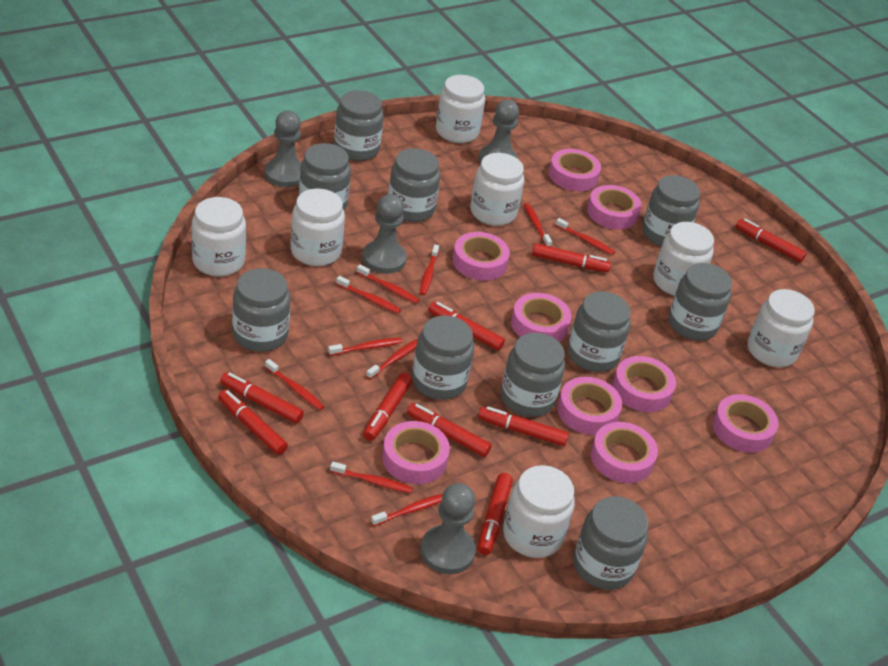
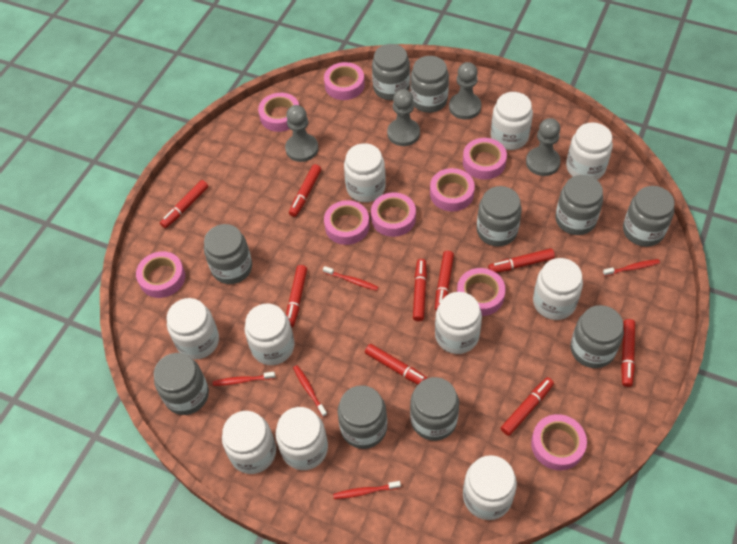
red toothbrush: 10 -> 5
white jar: 7 -> 10

